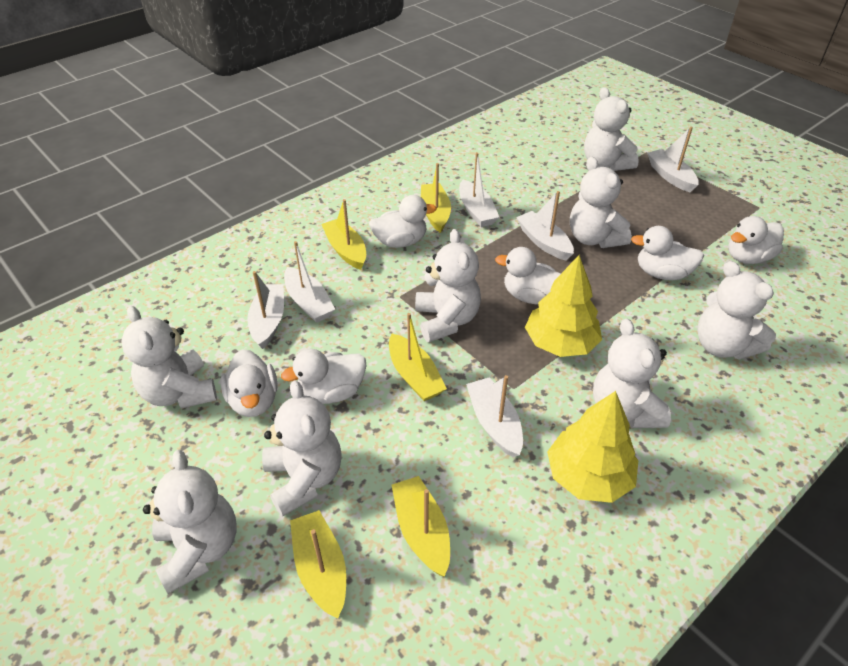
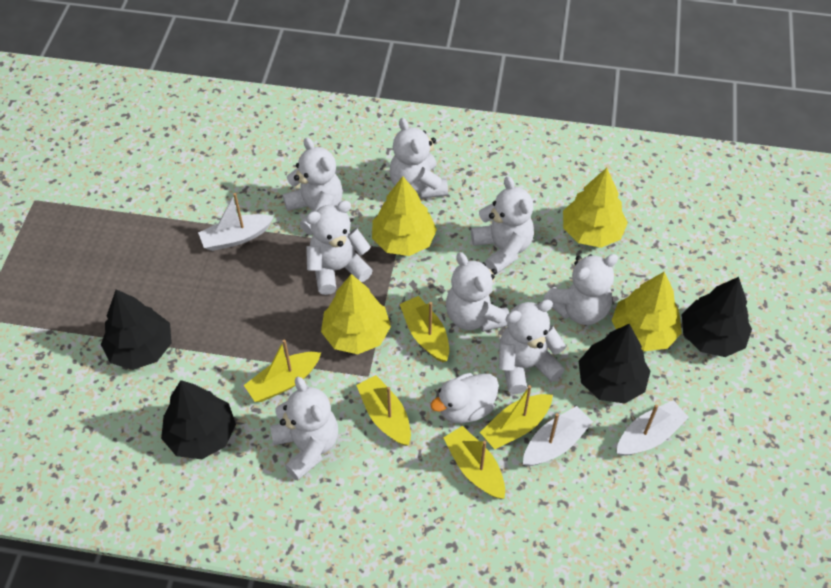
black tree: 0 -> 4
white boat: 6 -> 3
white duck: 6 -> 1
yellow tree: 2 -> 4

